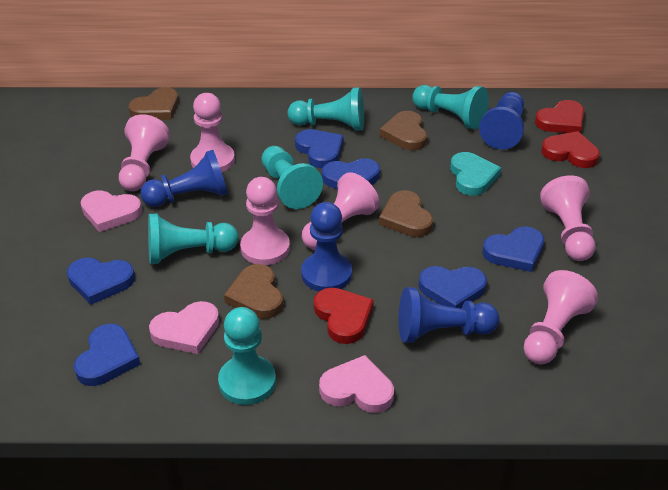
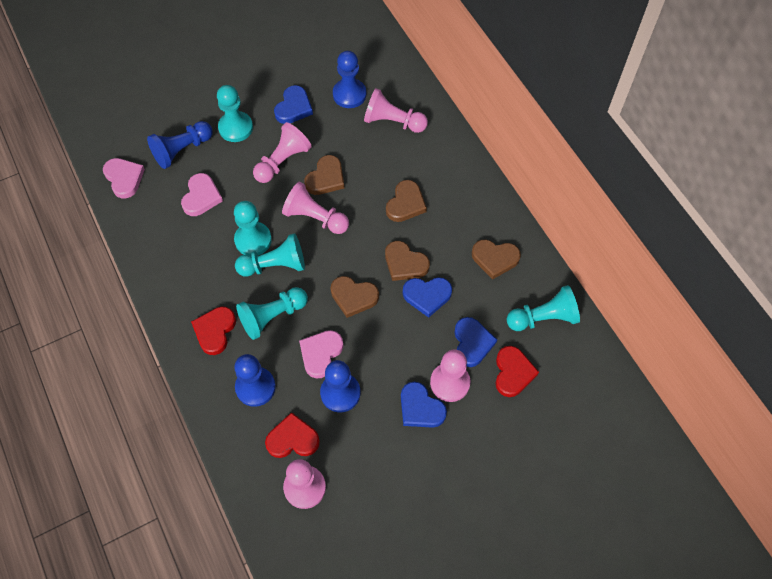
blue heart: 6 -> 4
brown heart: 4 -> 5
pink pawn: 6 -> 5
turquoise heart: 1 -> 0

